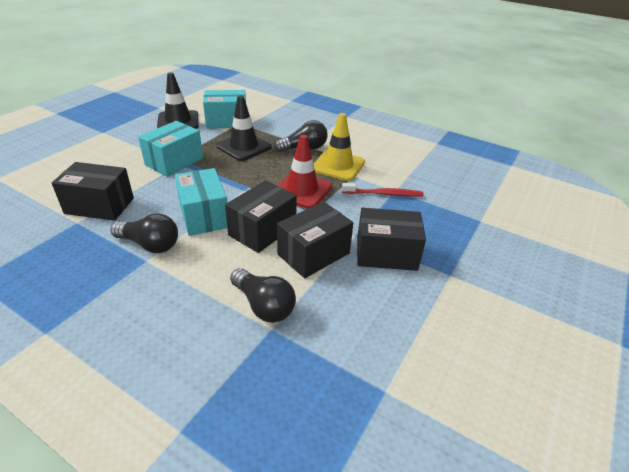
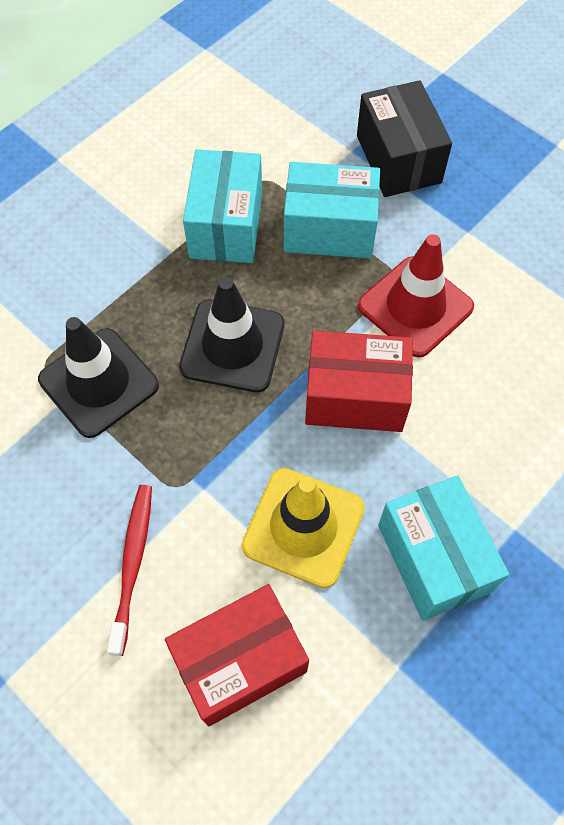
black box: 4 -> 1
black light bulb: 3 -> 0
red box: 0 -> 2

